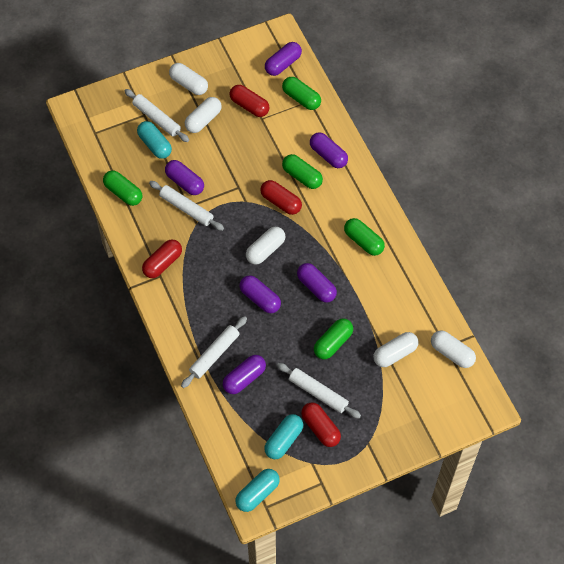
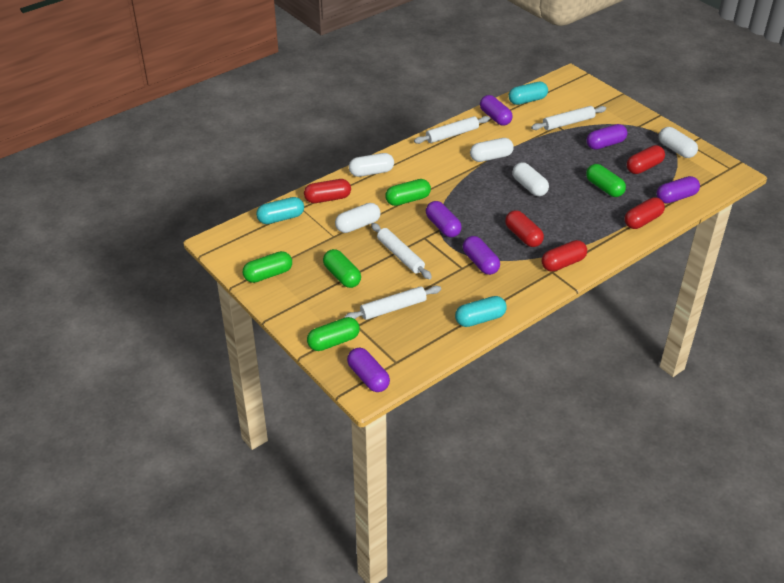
red capsule: 4 -> 5

